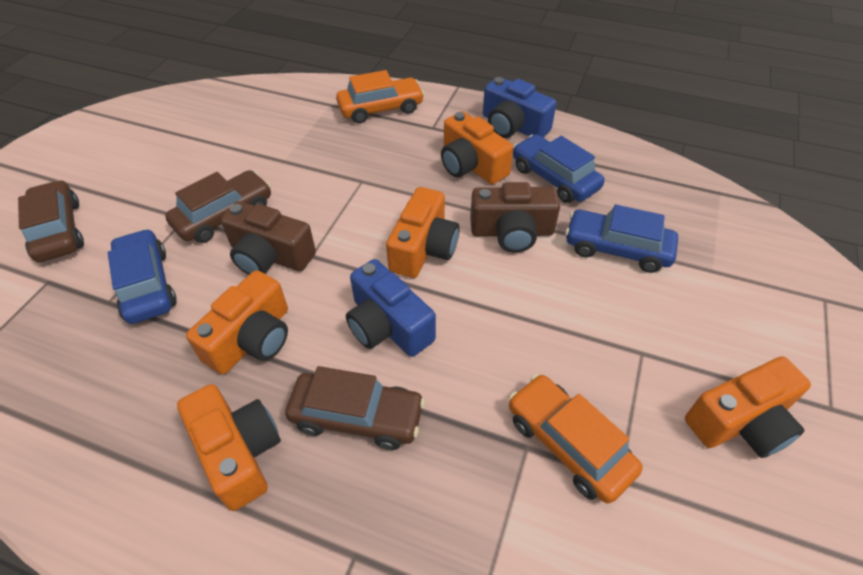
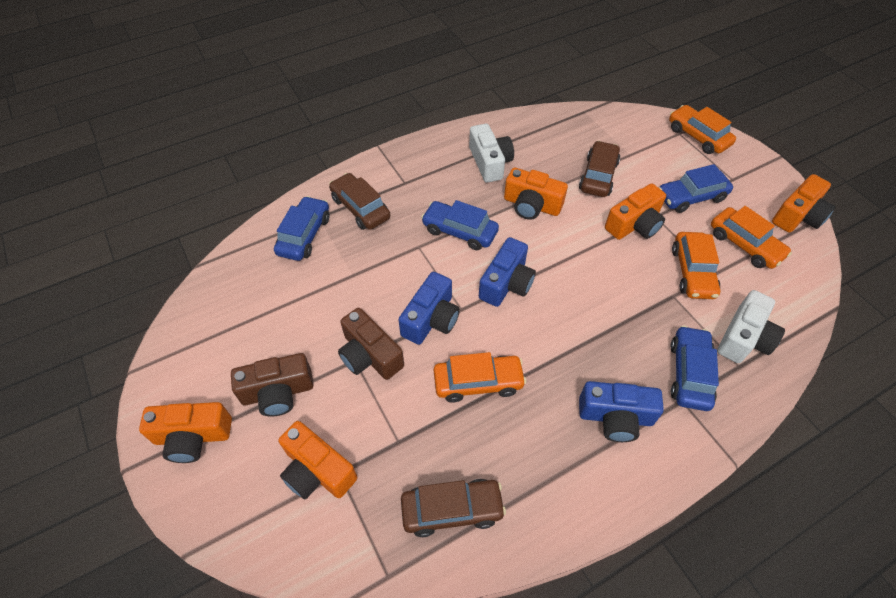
blue camera: 2 -> 3
blue car: 3 -> 4
orange car: 2 -> 4
white camera: 0 -> 2

